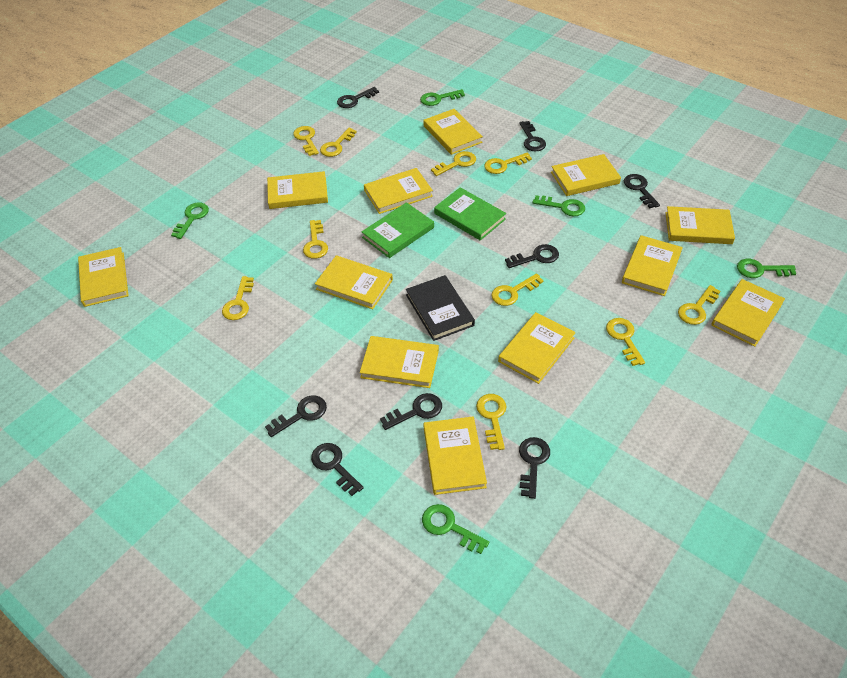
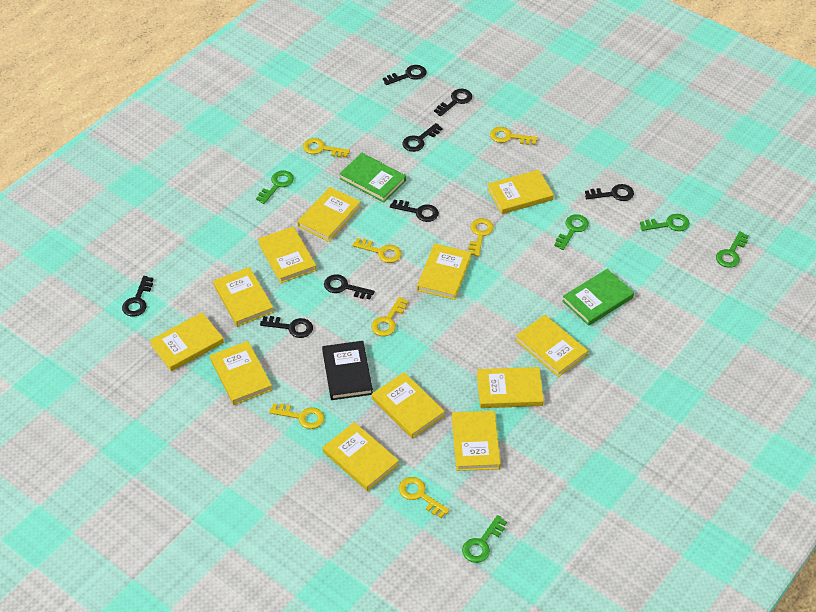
yellow key: 10 -> 7

